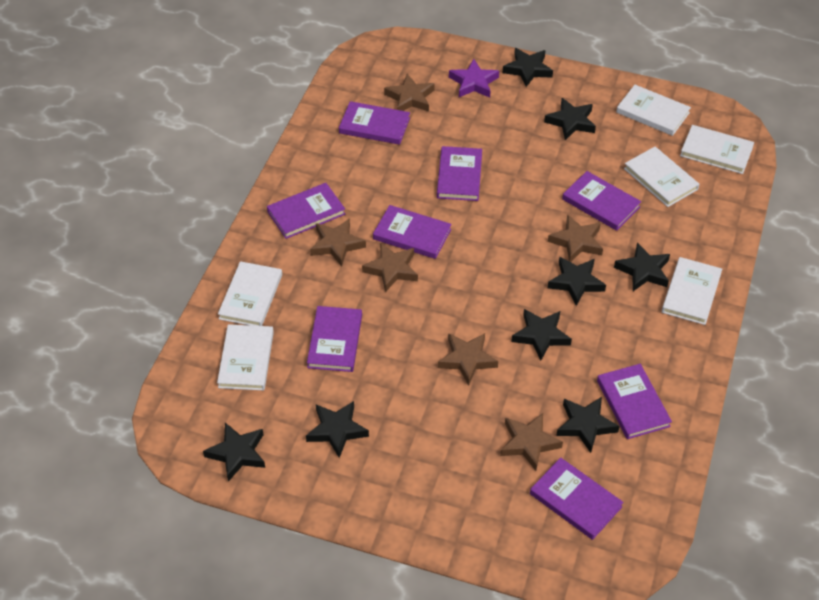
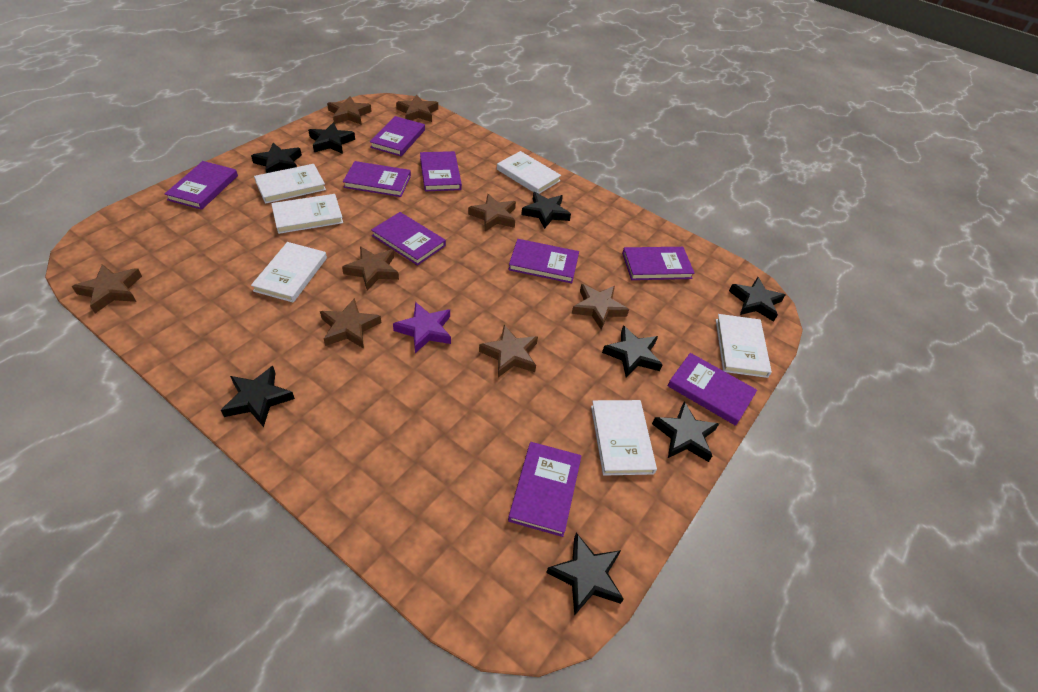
brown star: 6 -> 8
purple book: 8 -> 9

